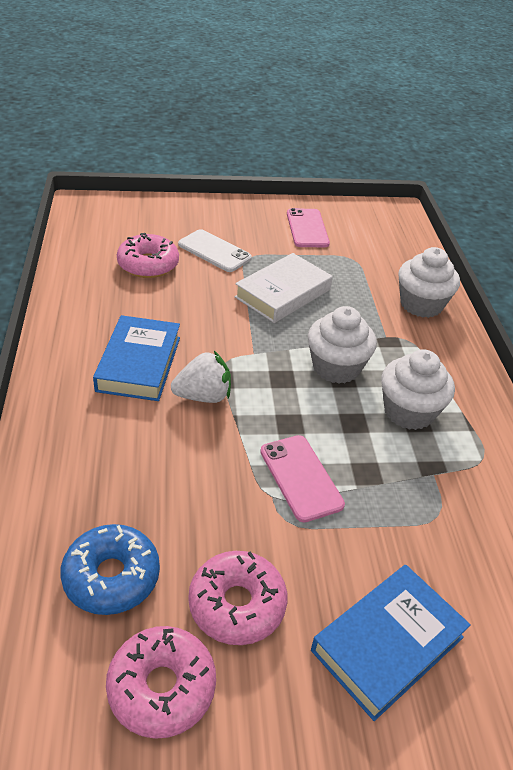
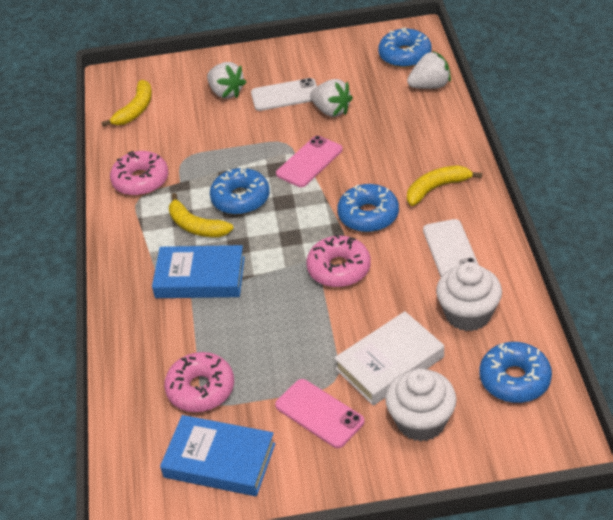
blue donut: 1 -> 4
white cupcake: 3 -> 2
white phone: 1 -> 2
white strawberry: 1 -> 3
yellow banana: 0 -> 3

